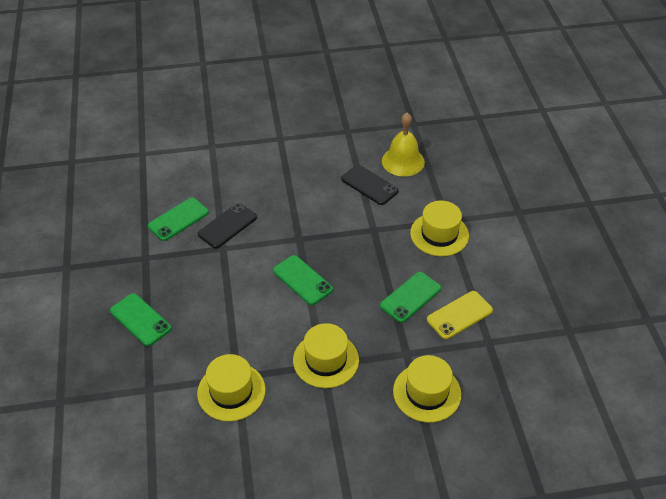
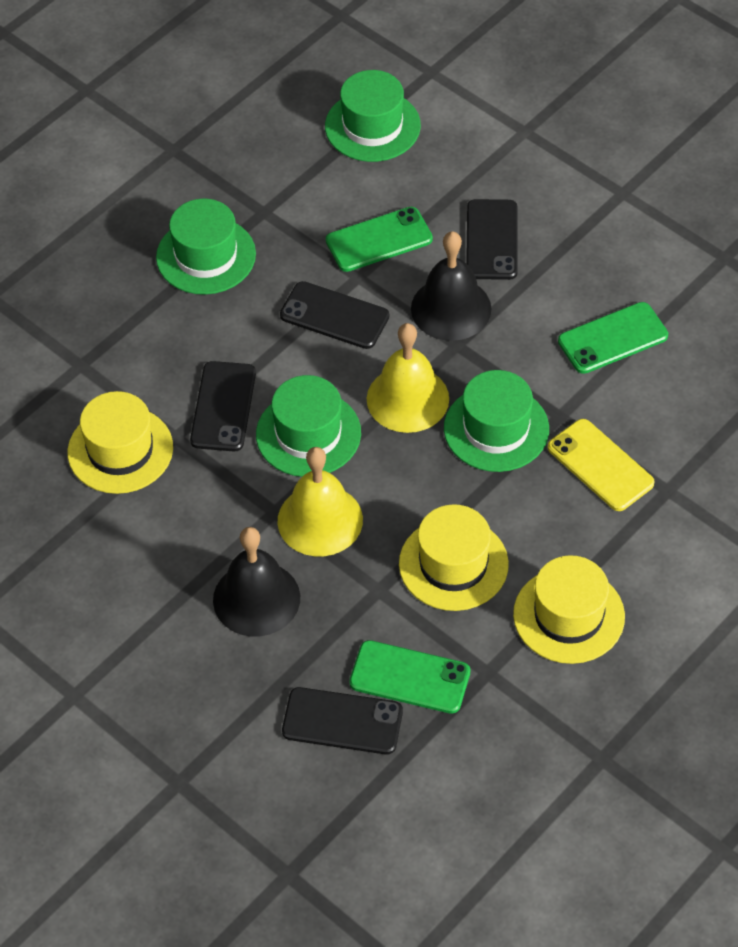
black bell: 0 -> 2
black phone: 2 -> 4
green hat: 0 -> 4
green phone: 4 -> 3
yellow bell: 1 -> 2
yellow hat: 4 -> 3

